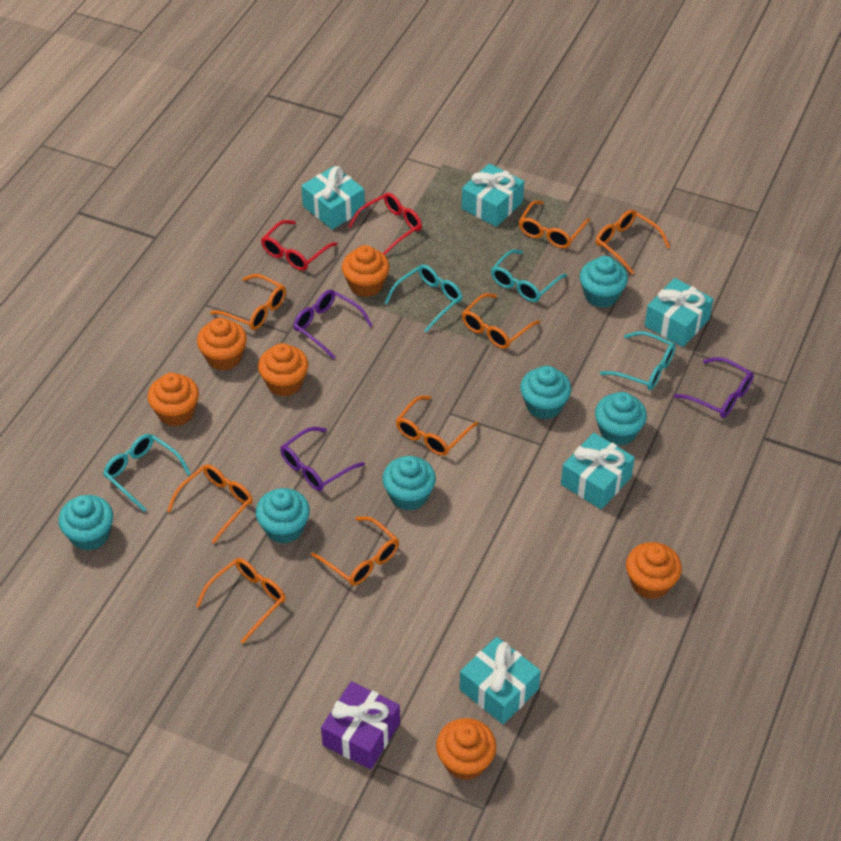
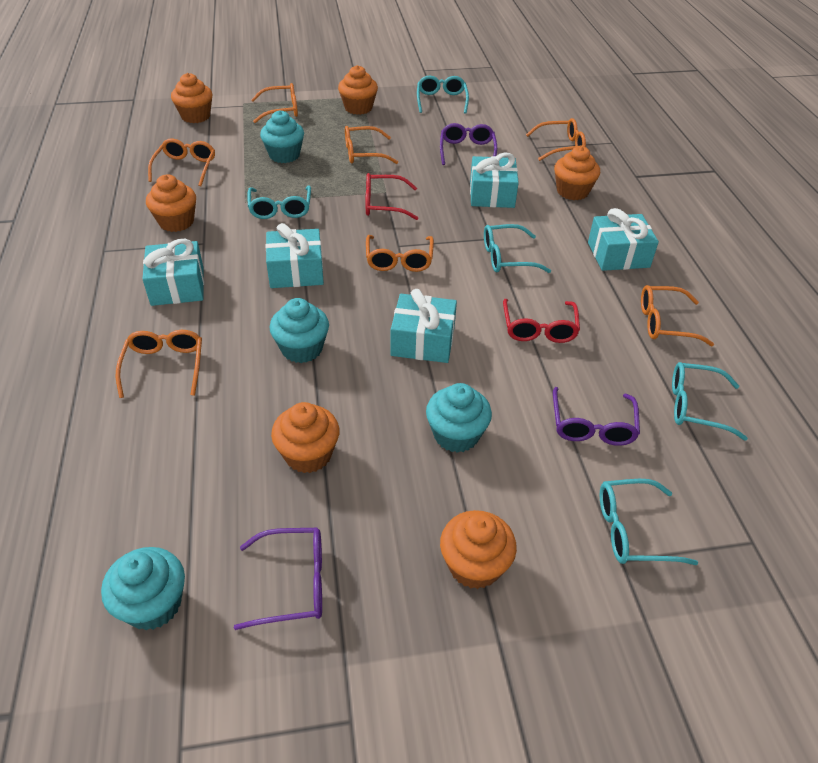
orange glasses: 8 -> 7
purple gift: 1 -> 0
turquoise cupcake: 6 -> 4
turquoise glasses: 4 -> 5

